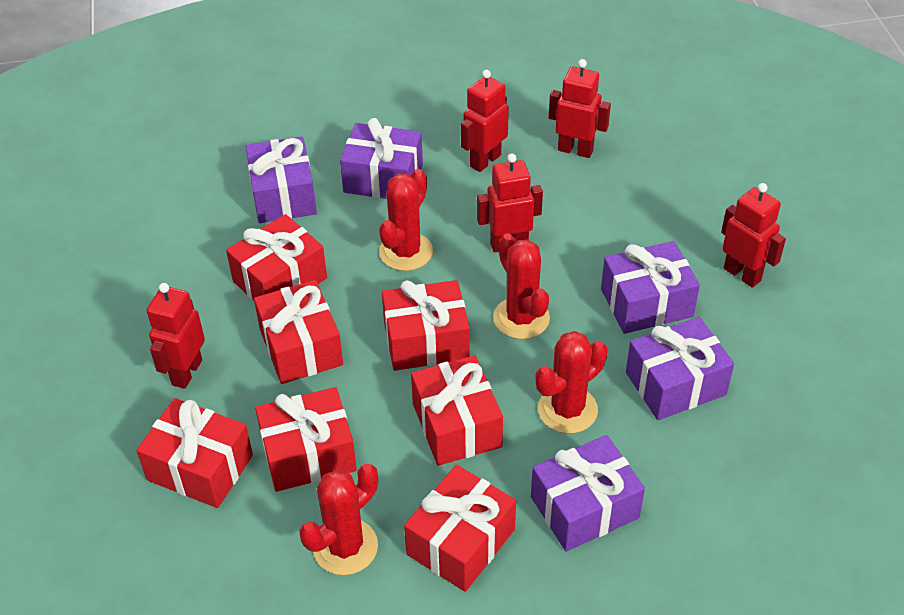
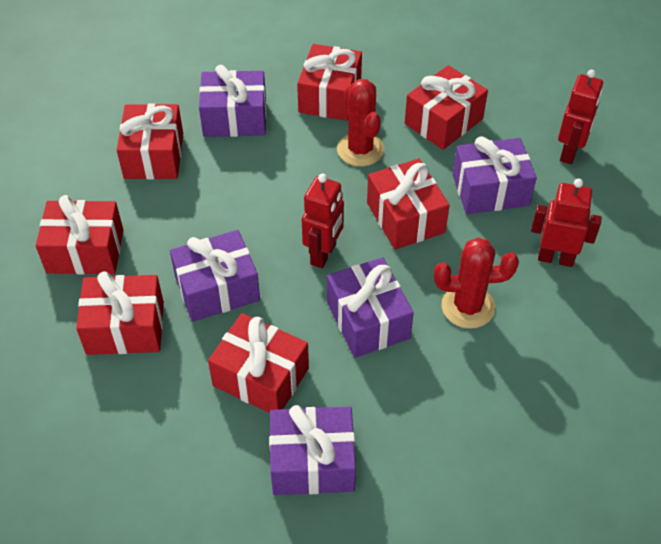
red cactus: 4 -> 2
red robot: 5 -> 3

